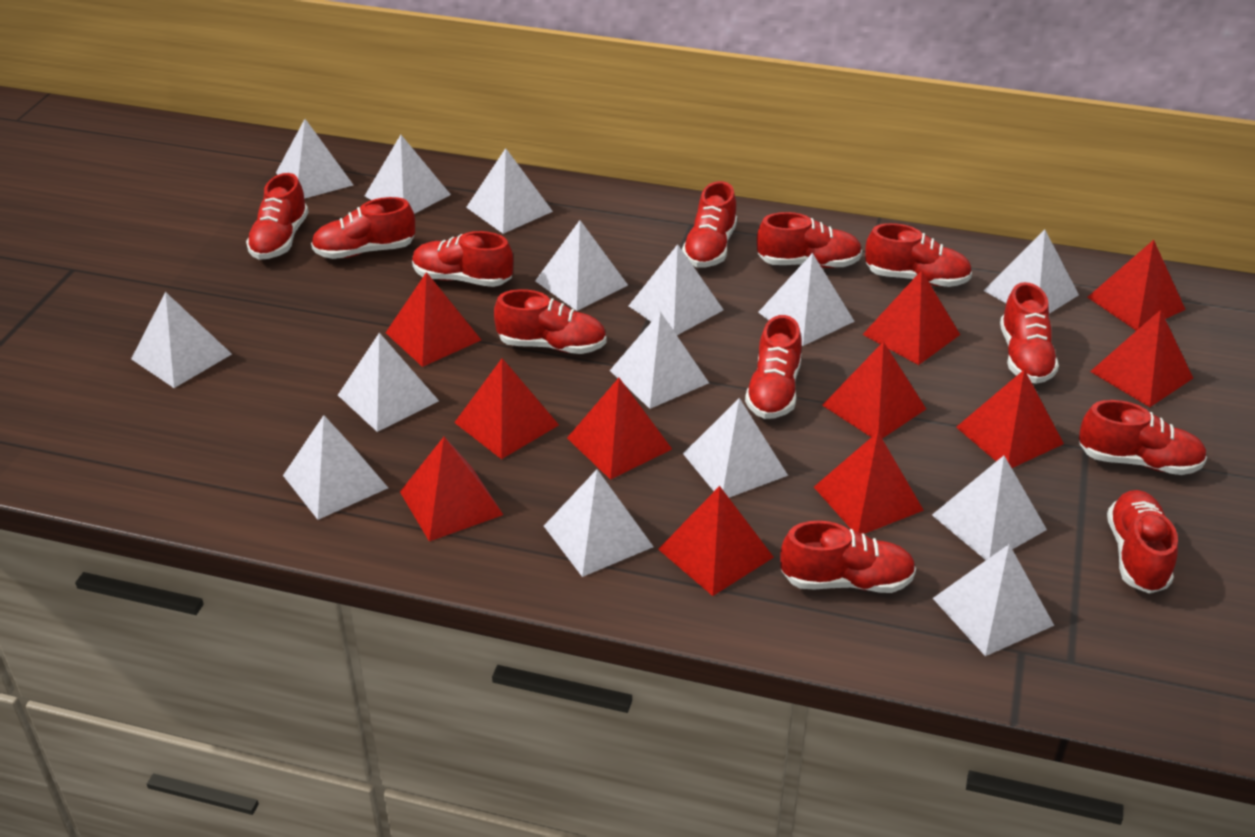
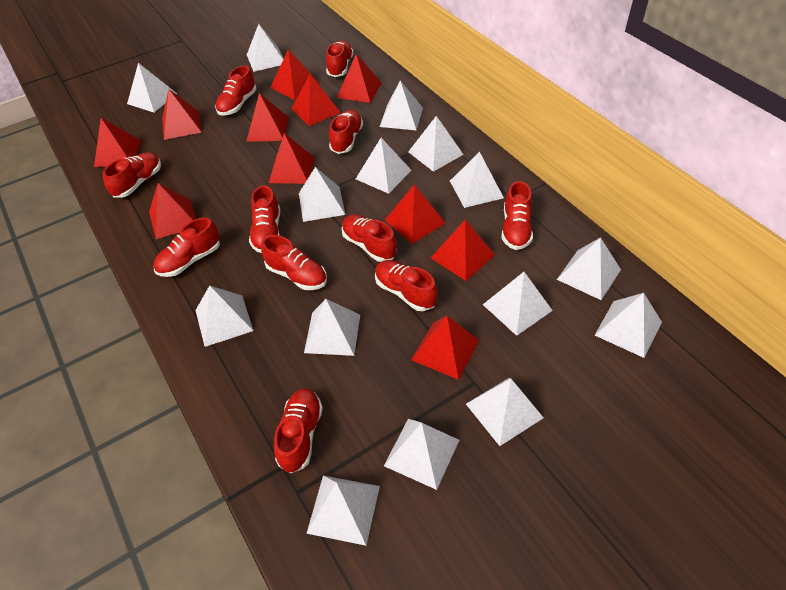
red shoe: 12 -> 11

